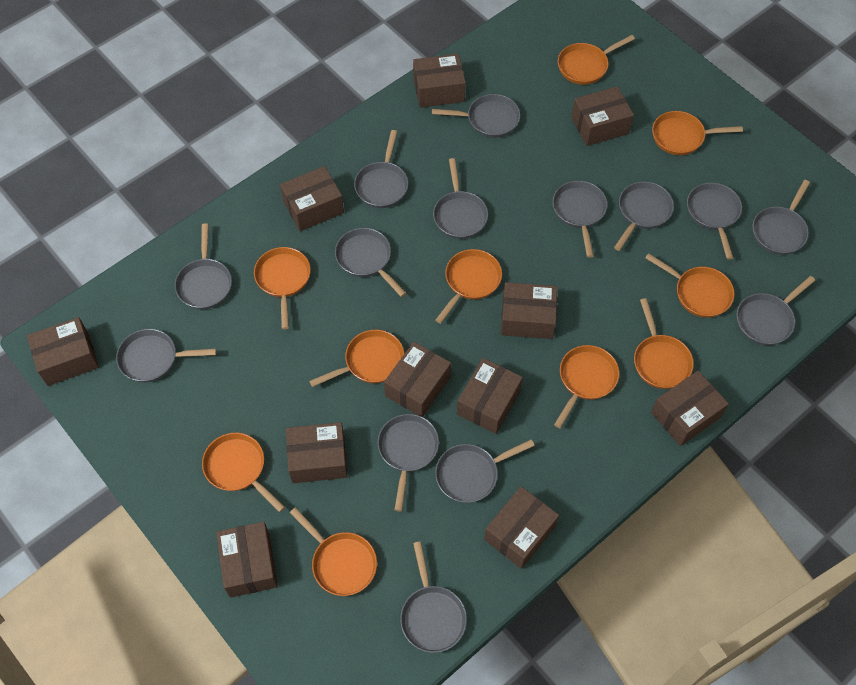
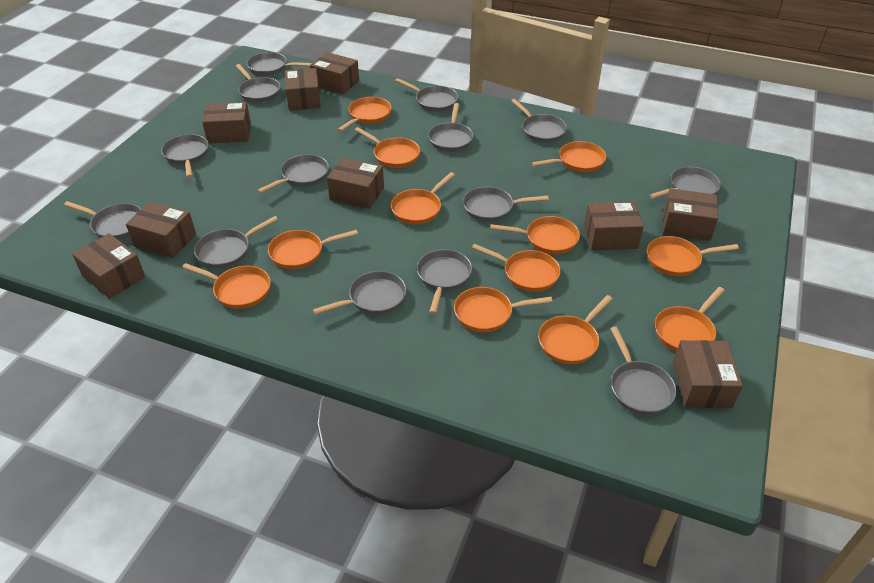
brown box: 11 -> 9
orange pan: 10 -> 12

